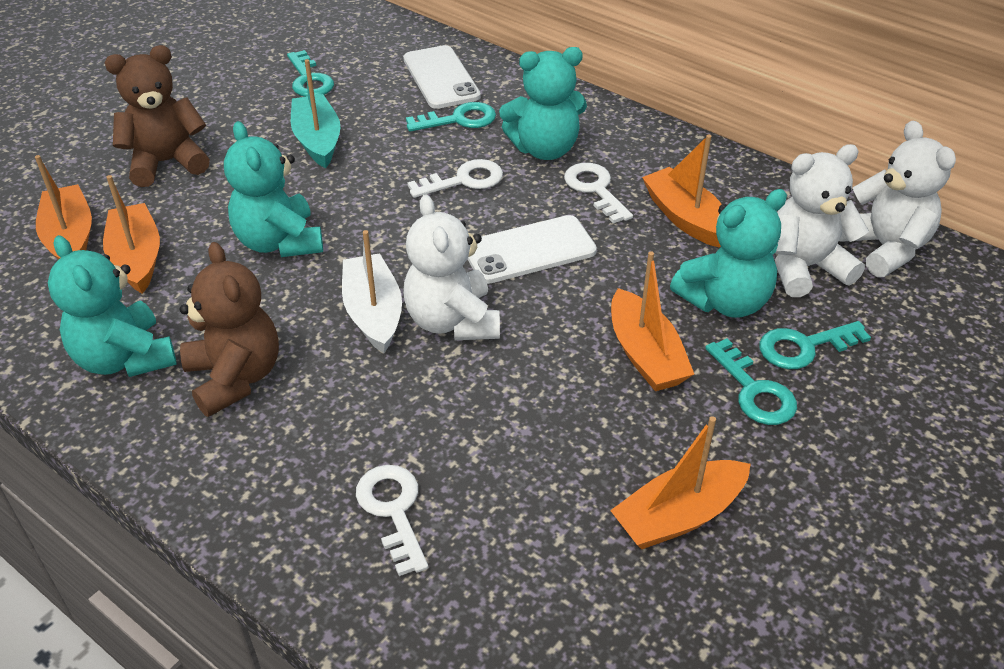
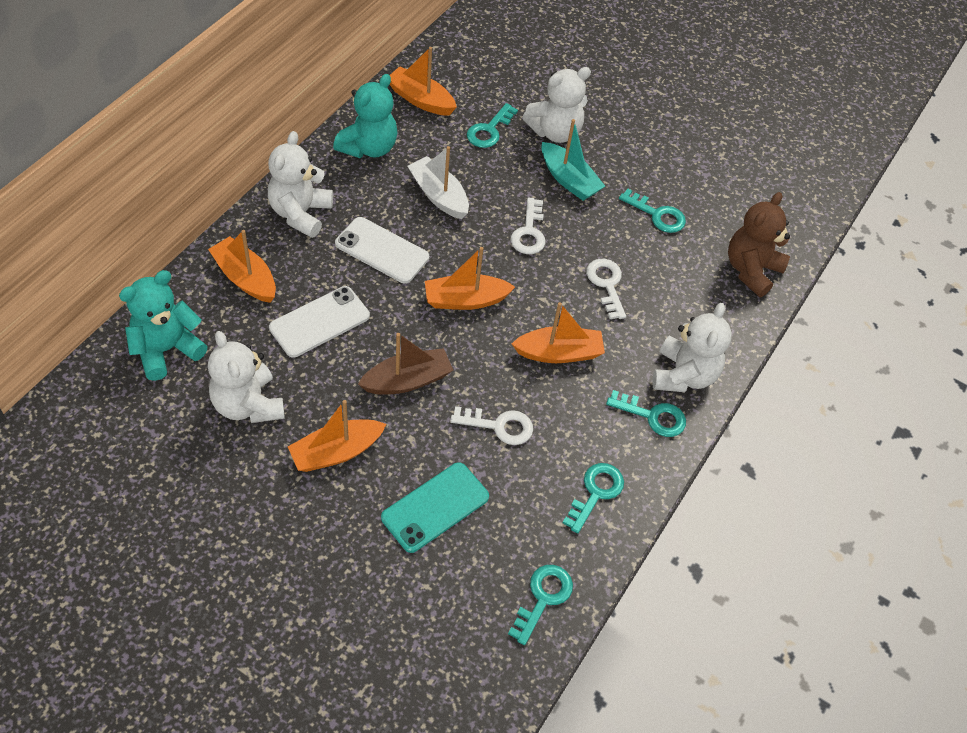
brown boat: 0 -> 1
brown teddy bear: 2 -> 1
turquoise key: 4 -> 5
turquoise phone: 0 -> 1
turquoise teddy bear: 4 -> 2
white teddy bear: 3 -> 4

